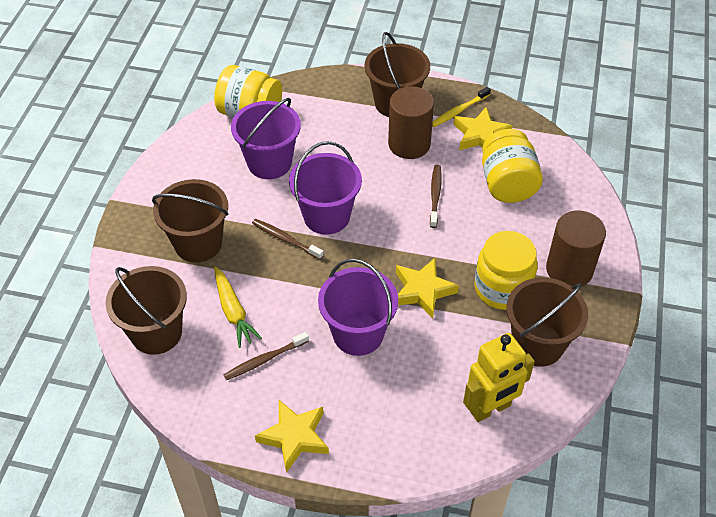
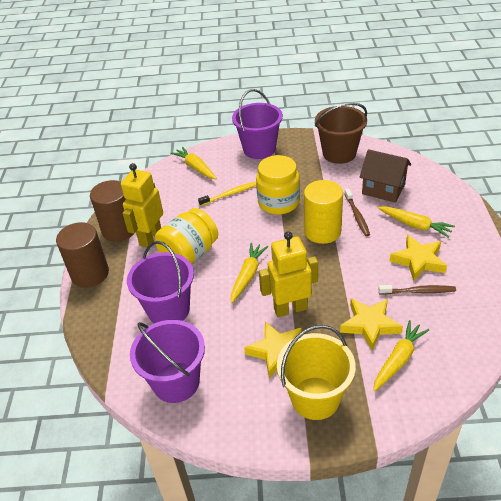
brown bucket: 4 -> 1
brown house: 0 -> 1
brown toothbrush: 3 -> 2
yellow bucket: 0 -> 1
yellow carrot: 1 -> 4
yellow cylinder: 0 -> 1
yellow jar: 3 -> 2
yellow robot: 1 -> 2

